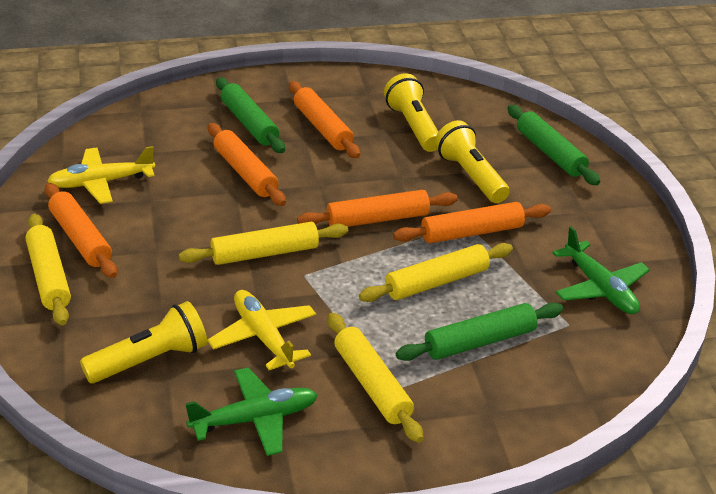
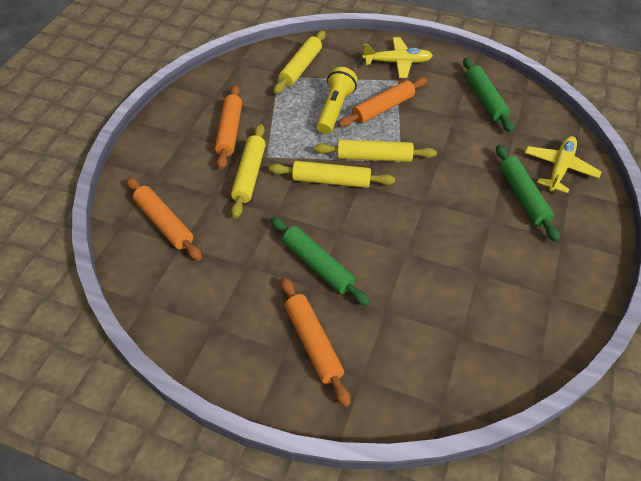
green plane: 2 -> 0
orange rolling pin: 5 -> 4
yellow flashlight: 3 -> 1

